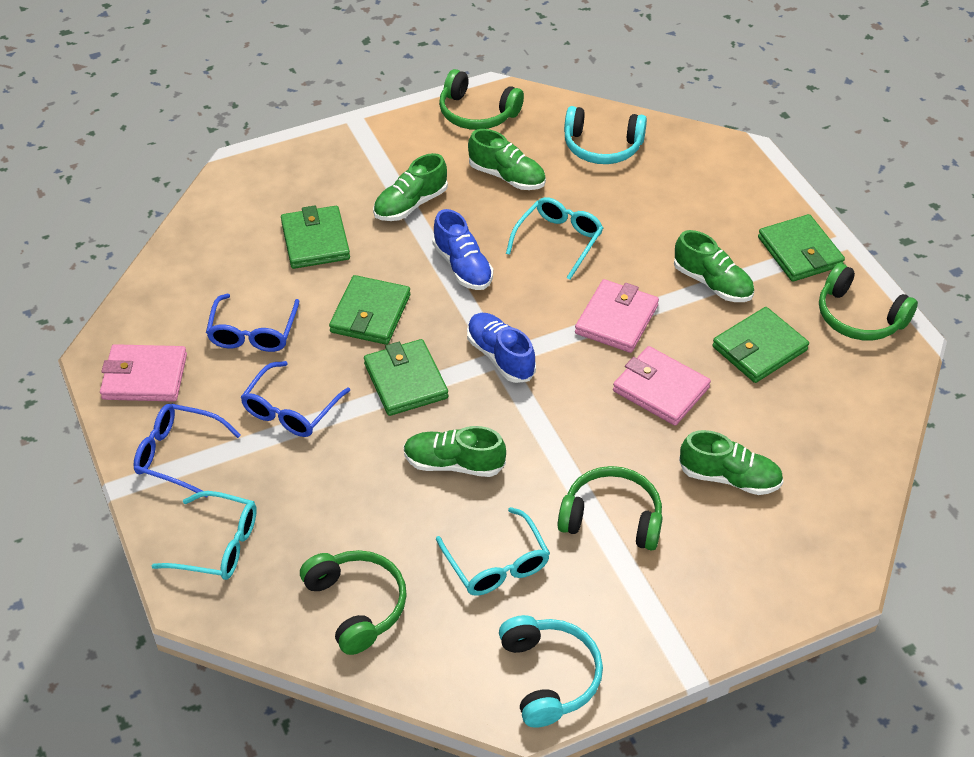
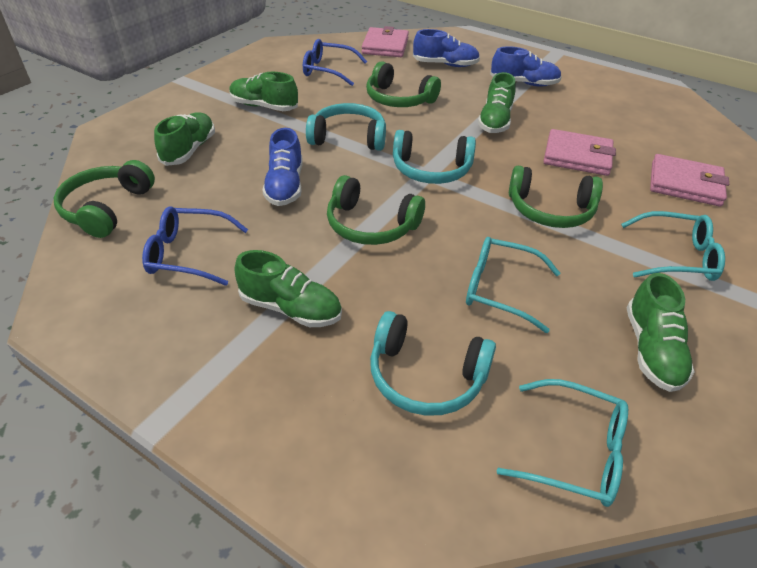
blue glasses: 3 -> 2
blue shoe: 2 -> 3
green wallet: 5 -> 0
turquoise headphones: 2 -> 3

